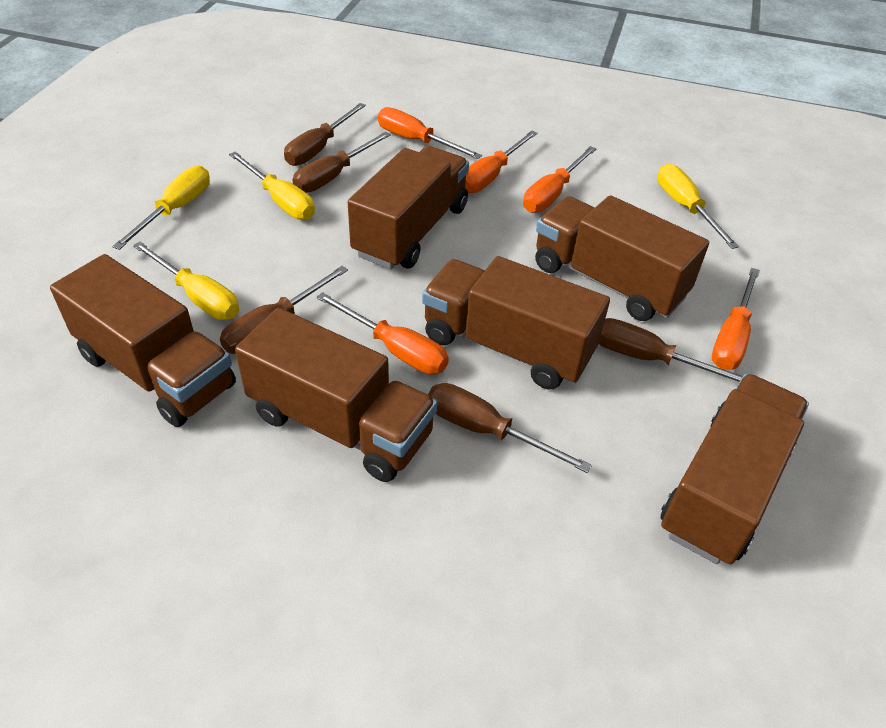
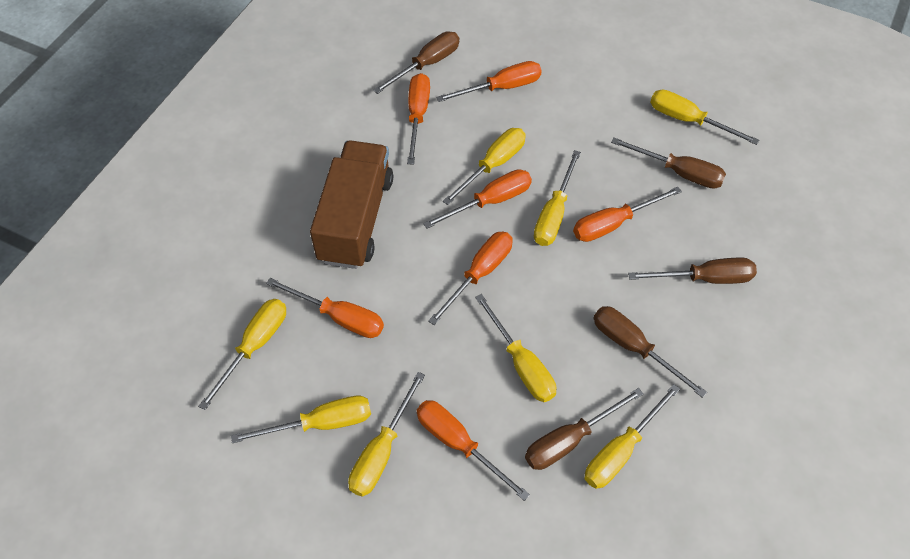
brown truck: 6 -> 1
orange screwdriver: 5 -> 7
yellow screwdriver: 4 -> 8

